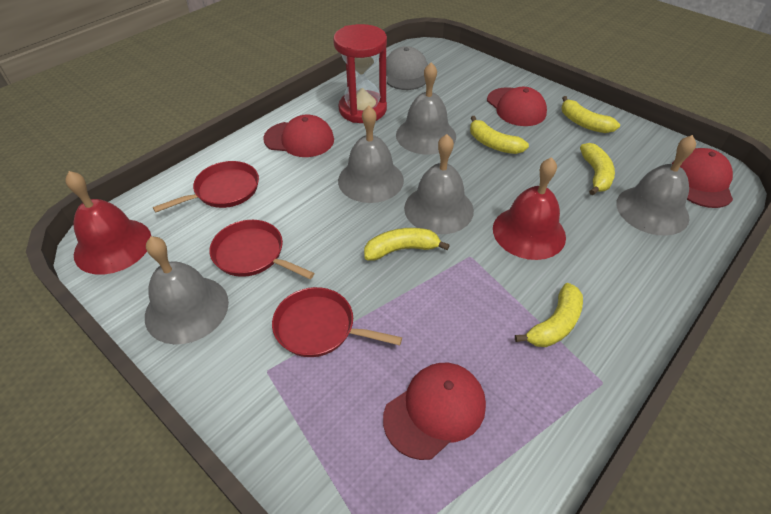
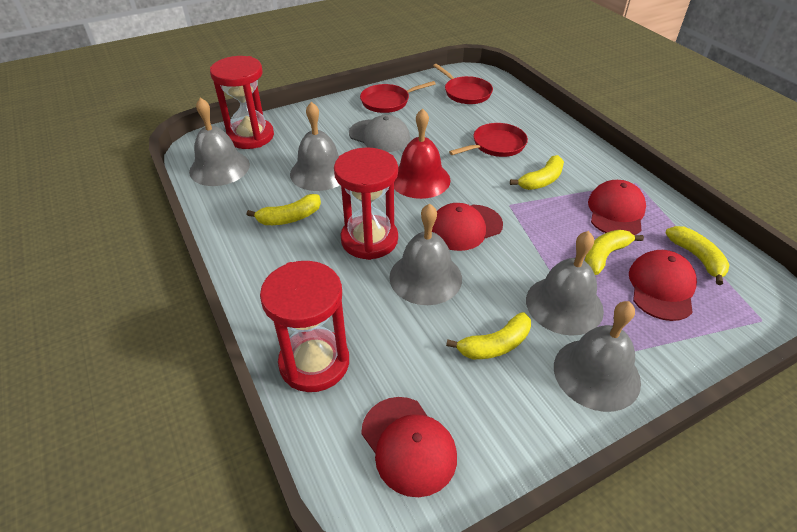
red bell: 2 -> 1
red hourglass: 1 -> 3

